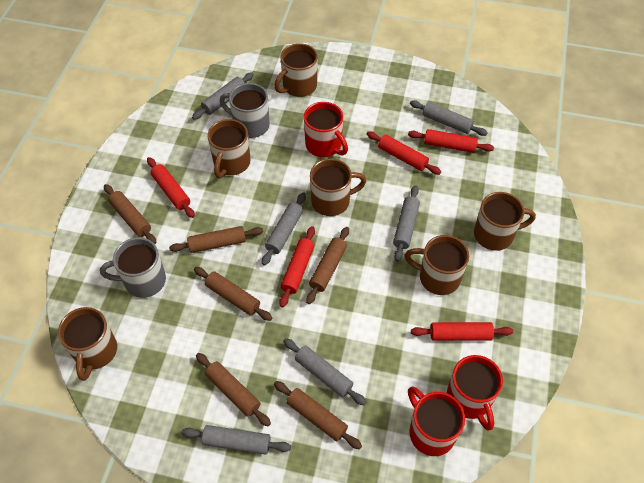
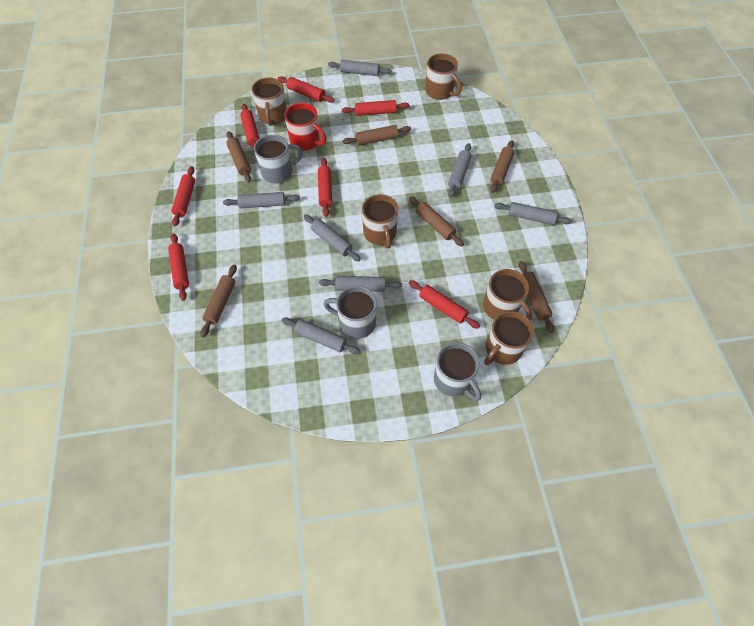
brown mug: 6 -> 5
grey mug: 2 -> 3
grey rolling pin: 6 -> 7
red mug: 3 -> 1
red rolling pin: 5 -> 7

